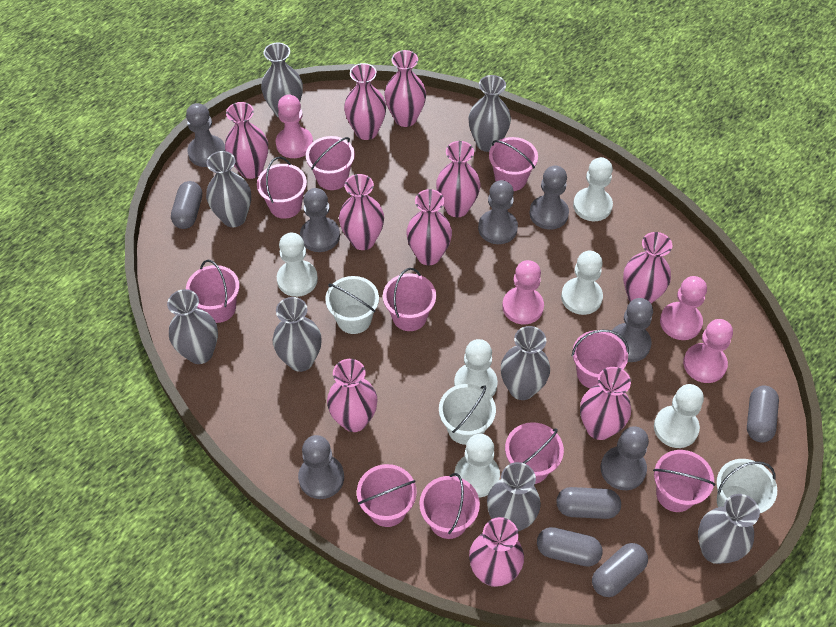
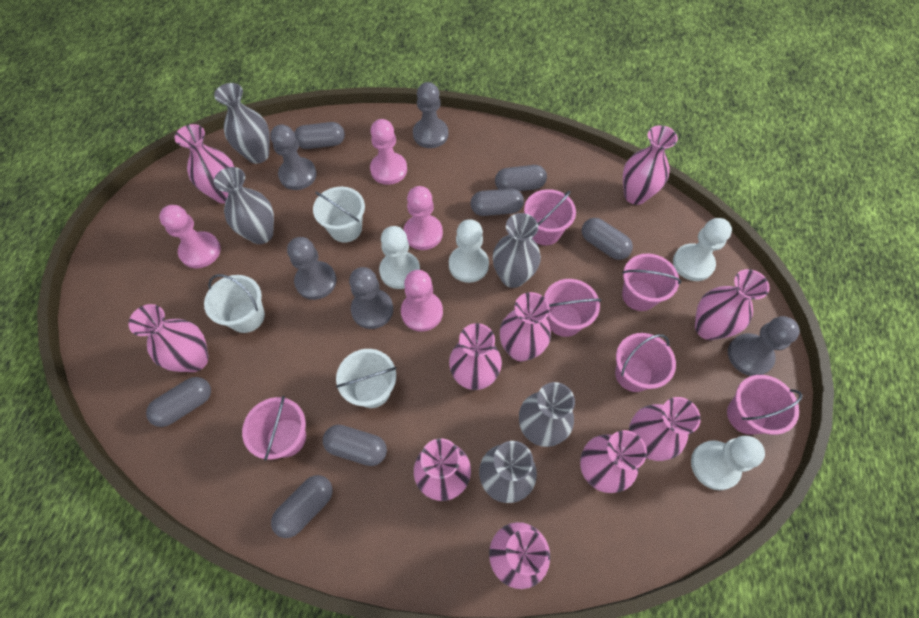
grey capsule: 5 -> 7
grey pawn: 7 -> 5
grey vase: 8 -> 5
pink bucket: 10 -> 6
white pawn: 6 -> 4

